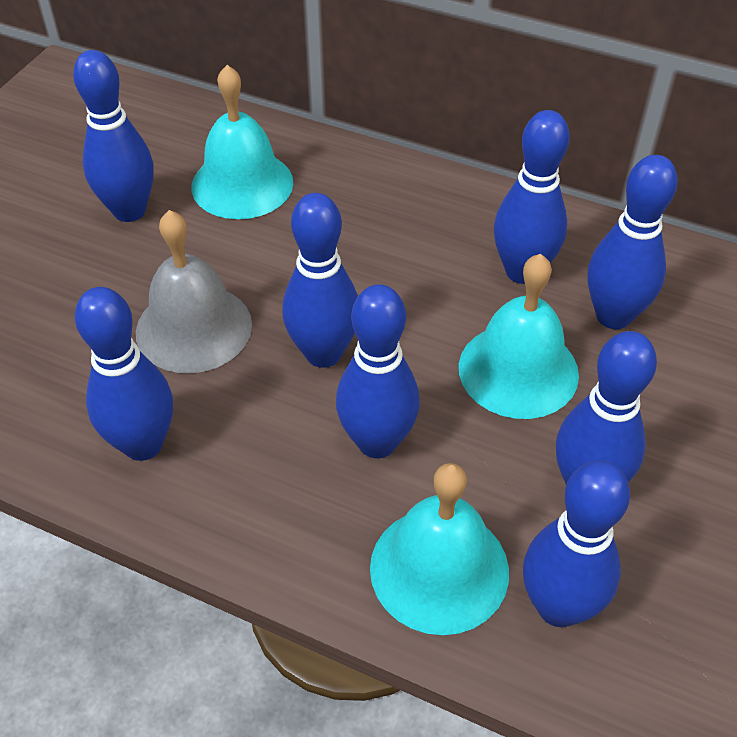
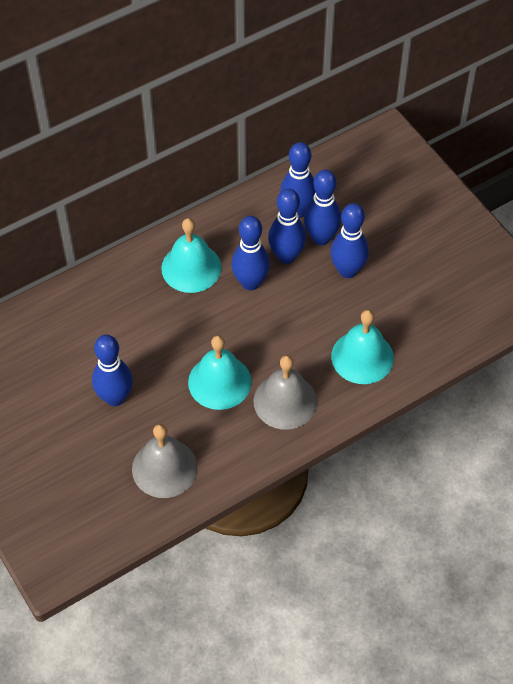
blue bowling pin: 8 -> 6
grey bell: 1 -> 2

